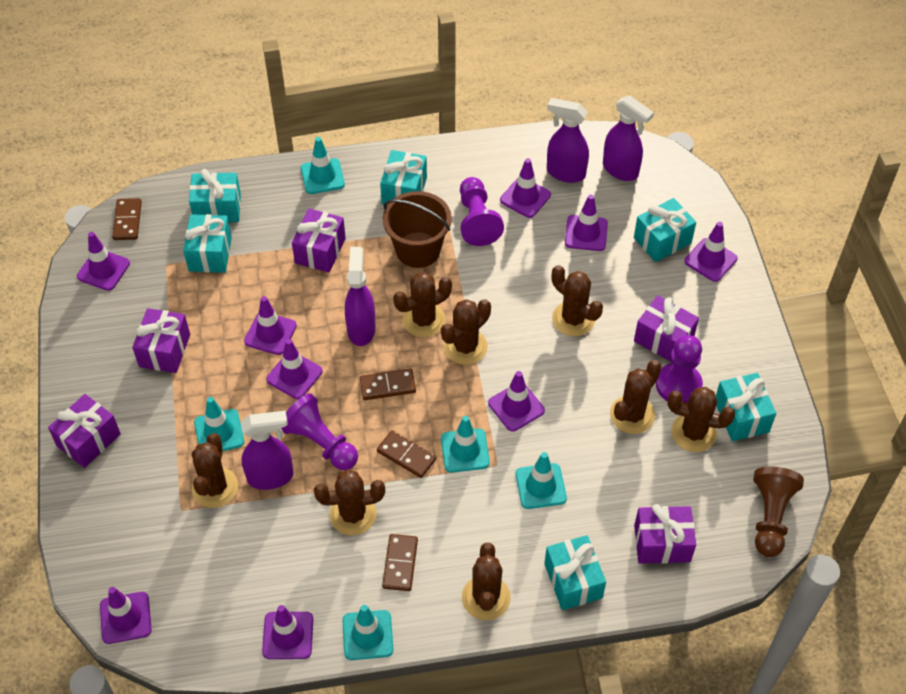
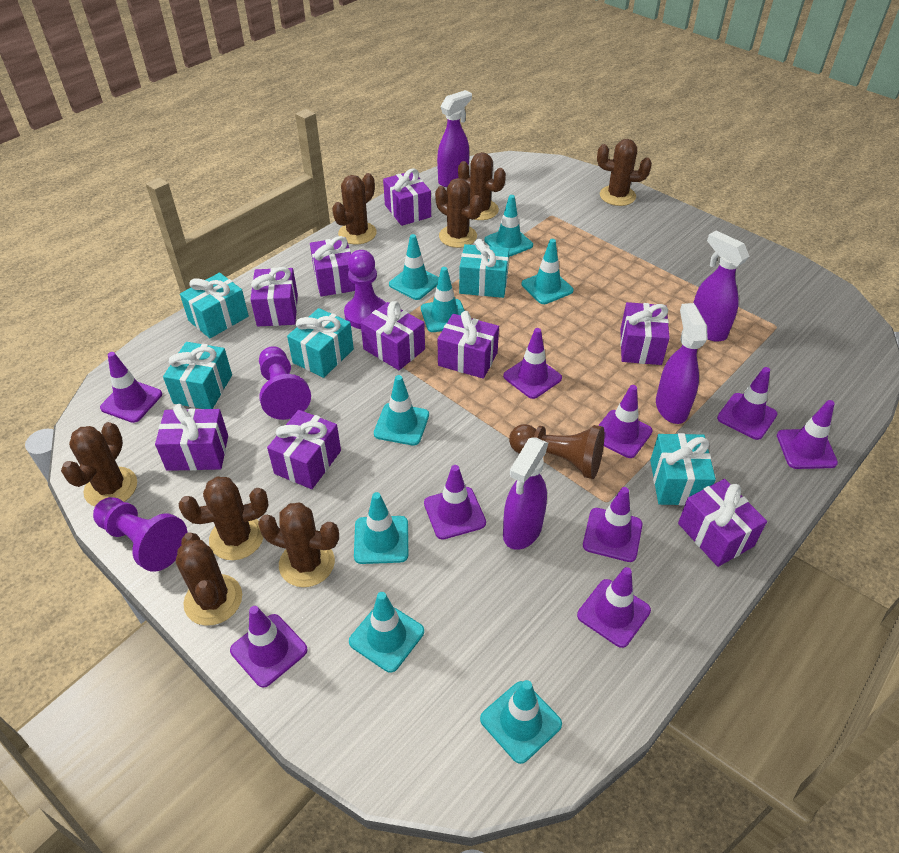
brown bucket: 1 -> 0
brown domino: 4 -> 0
purple gift: 5 -> 9
turquoise gift: 6 -> 5
turquoise traffic cone: 5 -> 8

